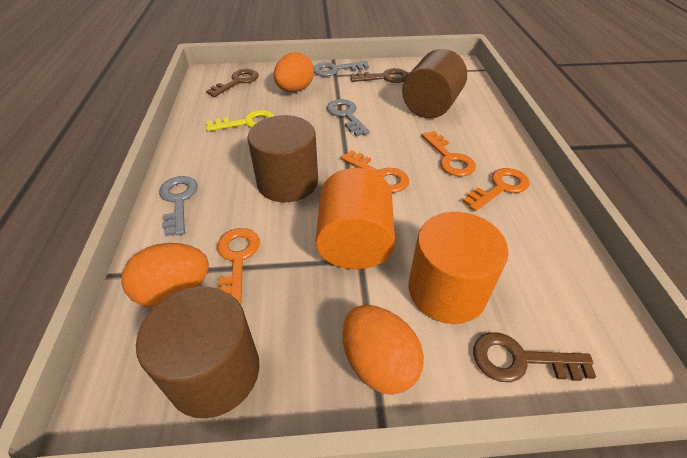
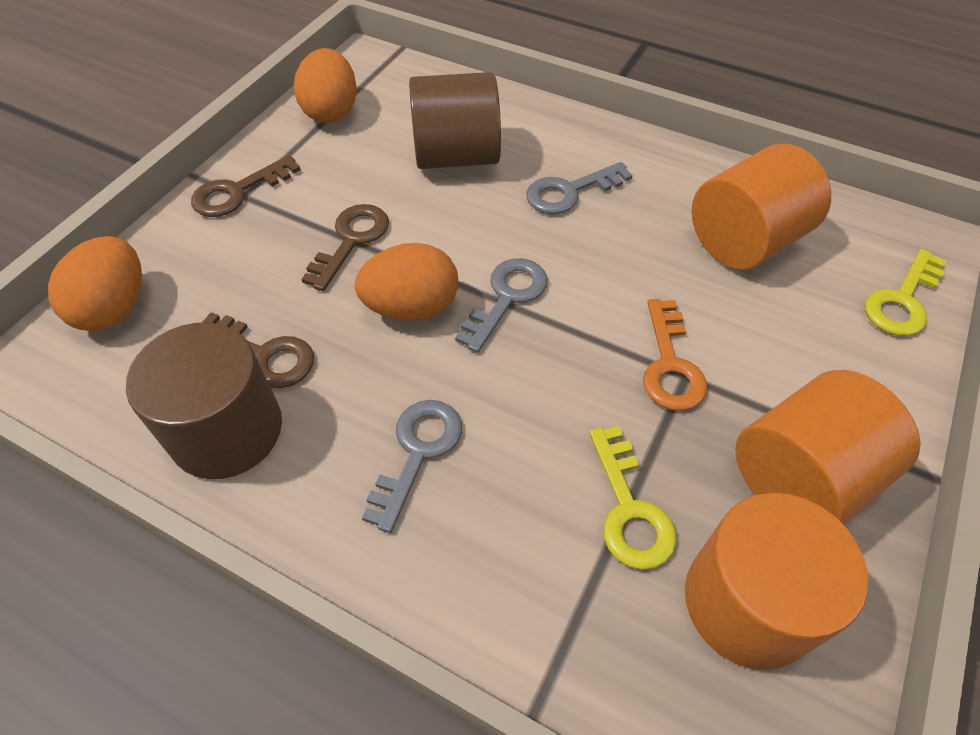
brown cylinder: 3 -> 2
orange cylinder: 2 -> 3
orange key: 4 -> 1
yellow key: 1 -> 2

